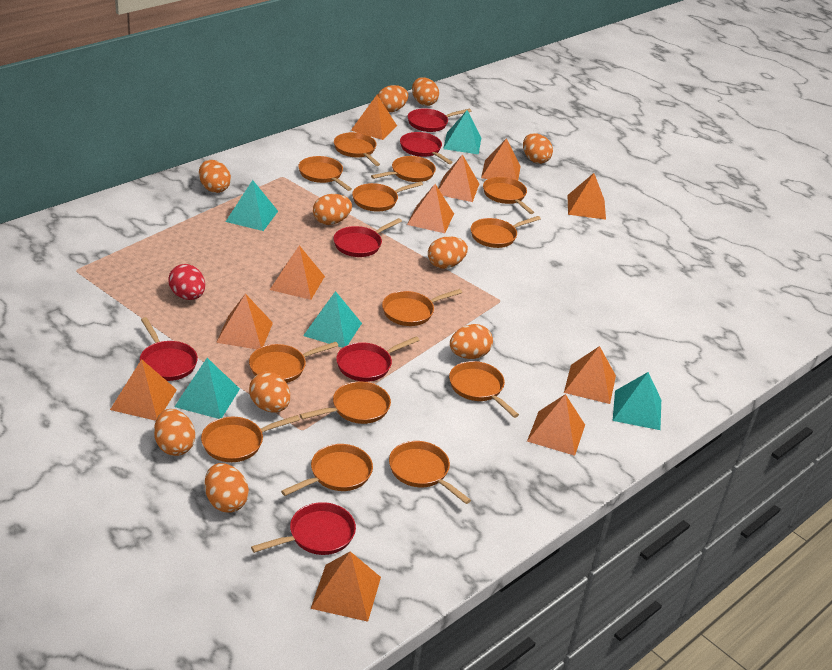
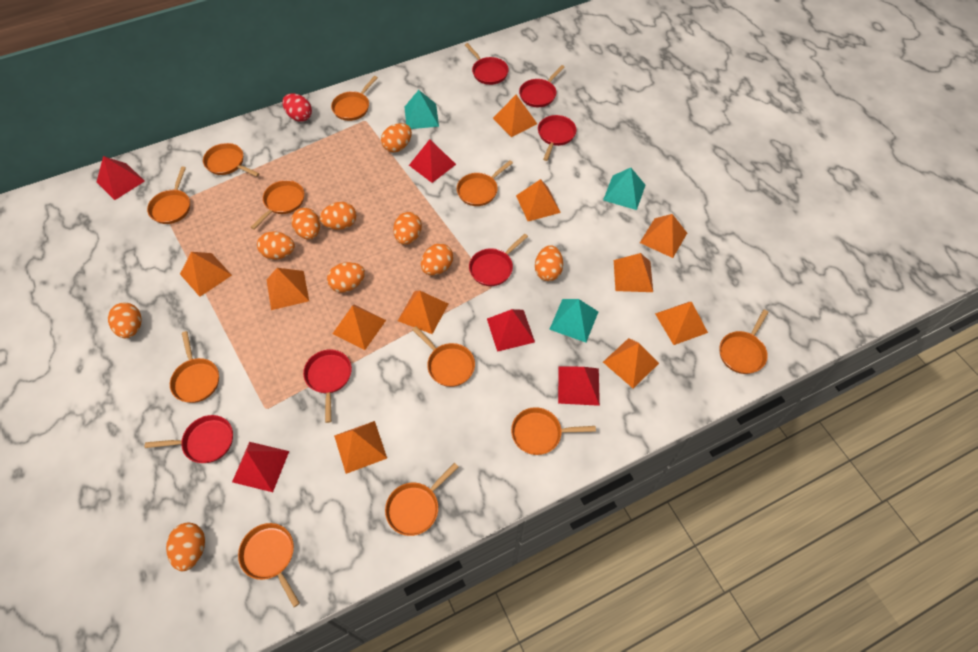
orange pan: 13 -> 11
red pyramid: 0 -> 5
turquoise pyramid: 5 -> 3

